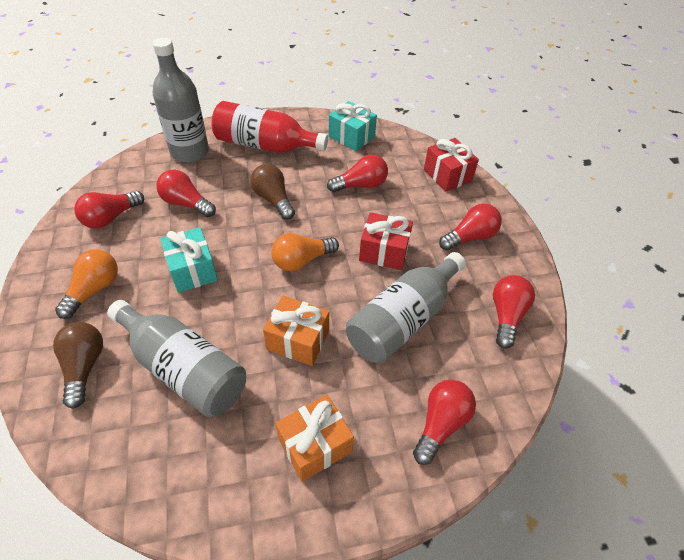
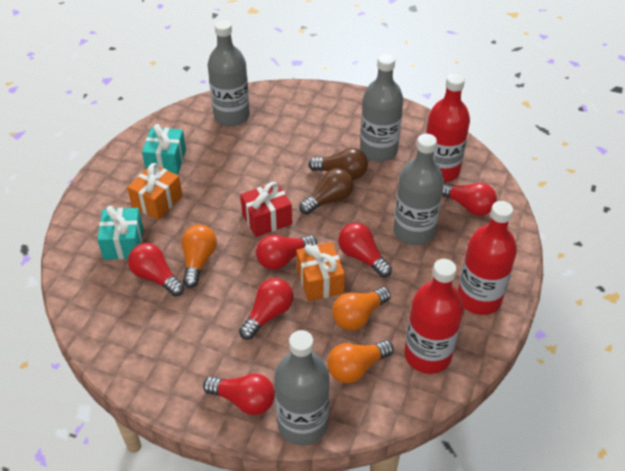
grey bottle: 3 -> 4
orange light bulb: 2 -> 3
red bottle: 1 -> 3
red gift: 2 -> 1

